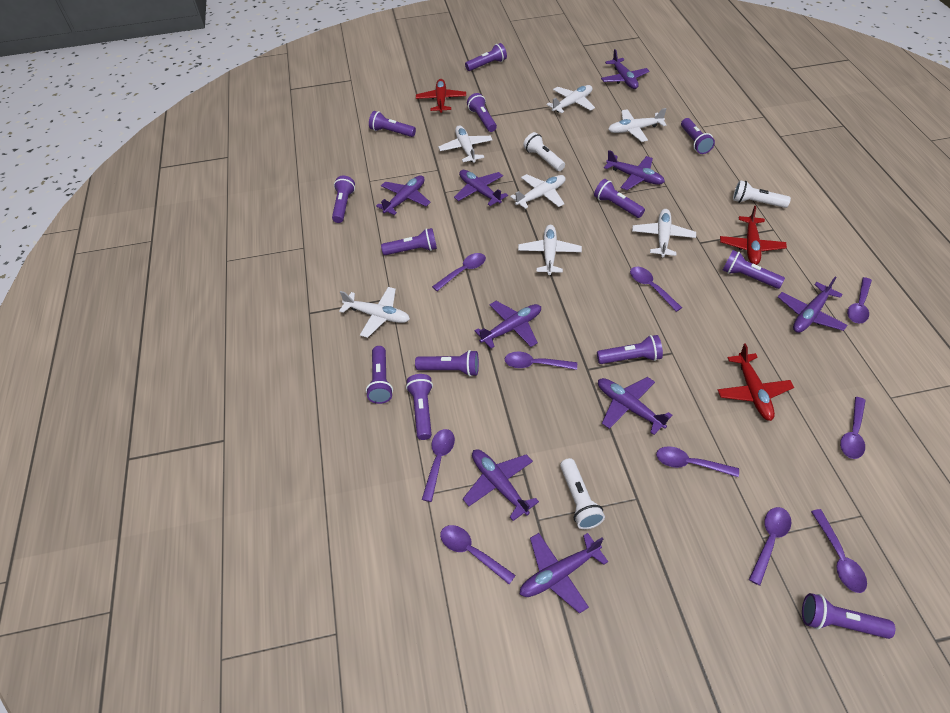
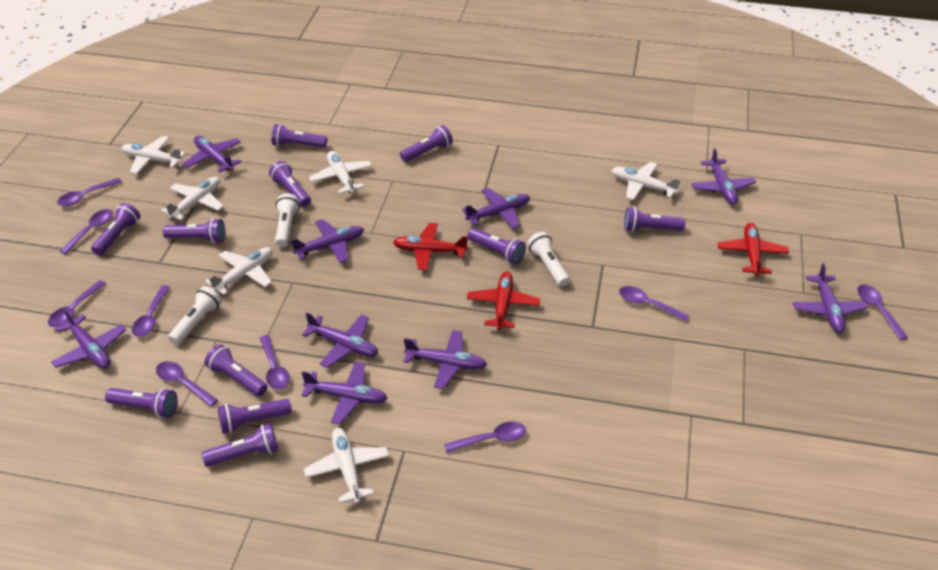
purple flashlight: 13 -> 11
purple spoon: 10 -> 9
white plane: 7 -> 6

